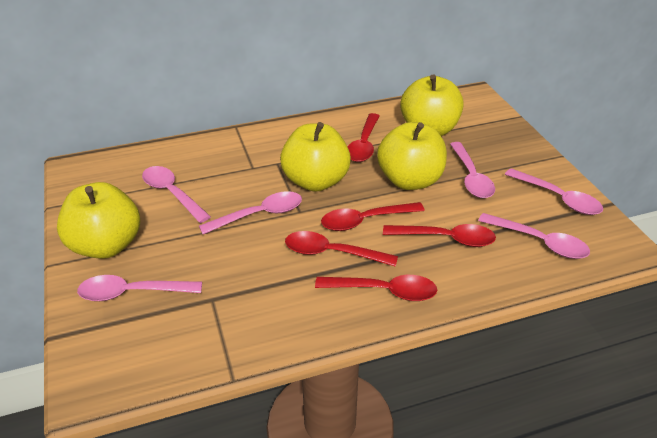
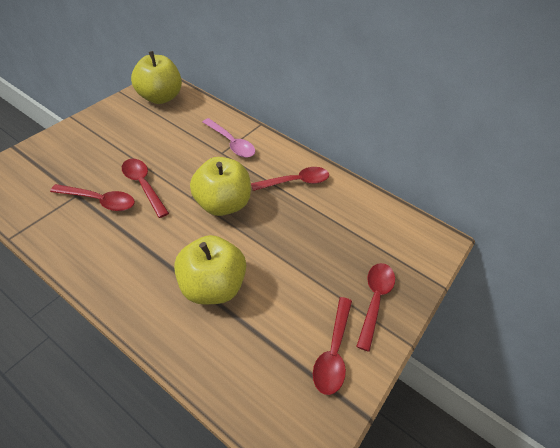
pink spoon: 6 -> 1
yellow apple: 4 -> 3

